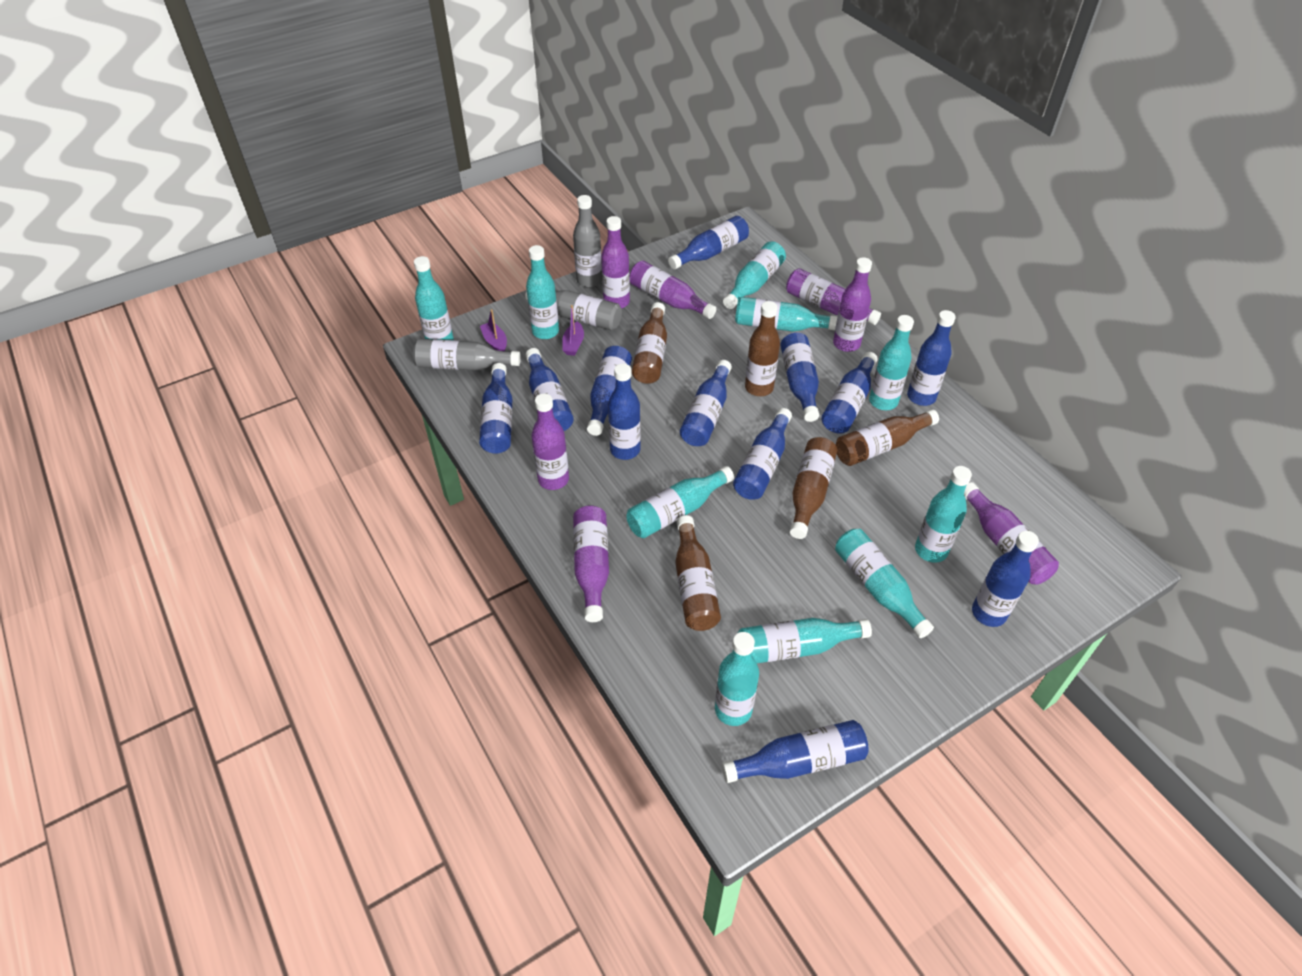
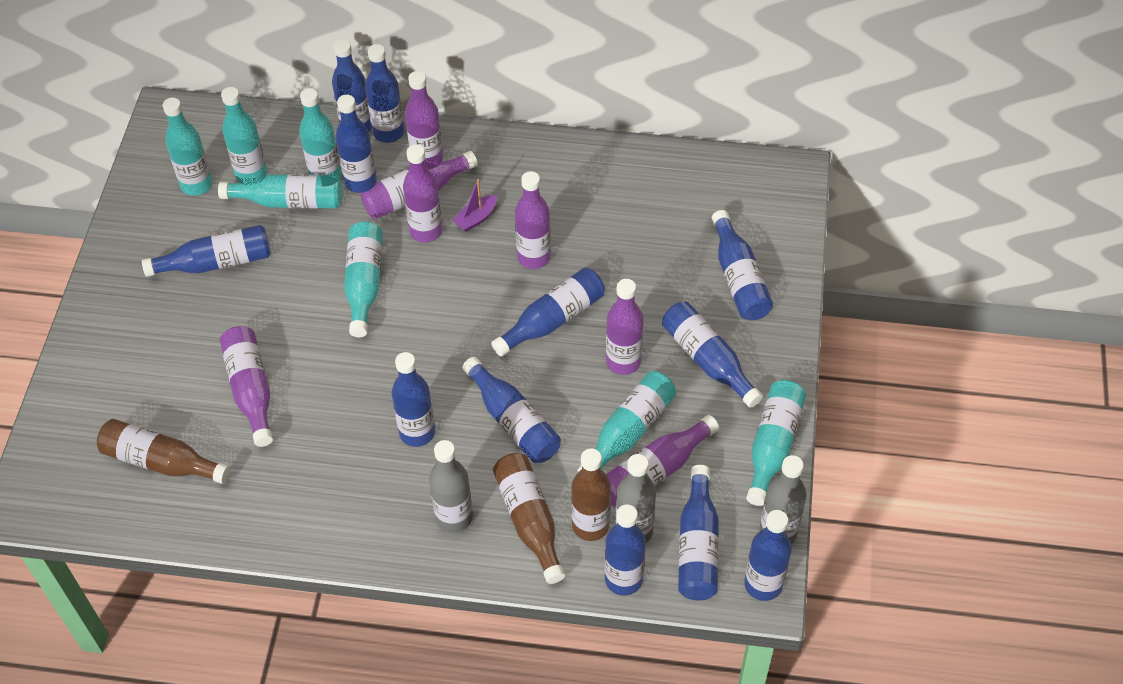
brown bottle: 5 -> 3
purple boat: 2 -> 1
turquoise bottle: 10 -> 7

